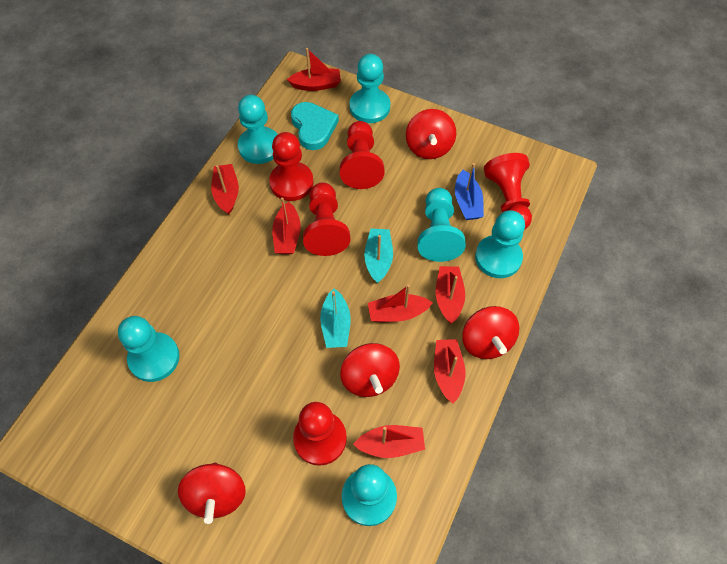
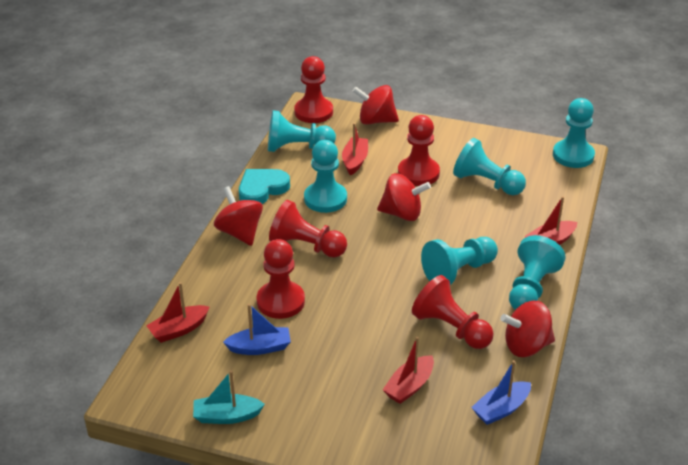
blue boat: 1 -> 2
red boat: 7 -> 4
turquoise boat: 2 -> 1

